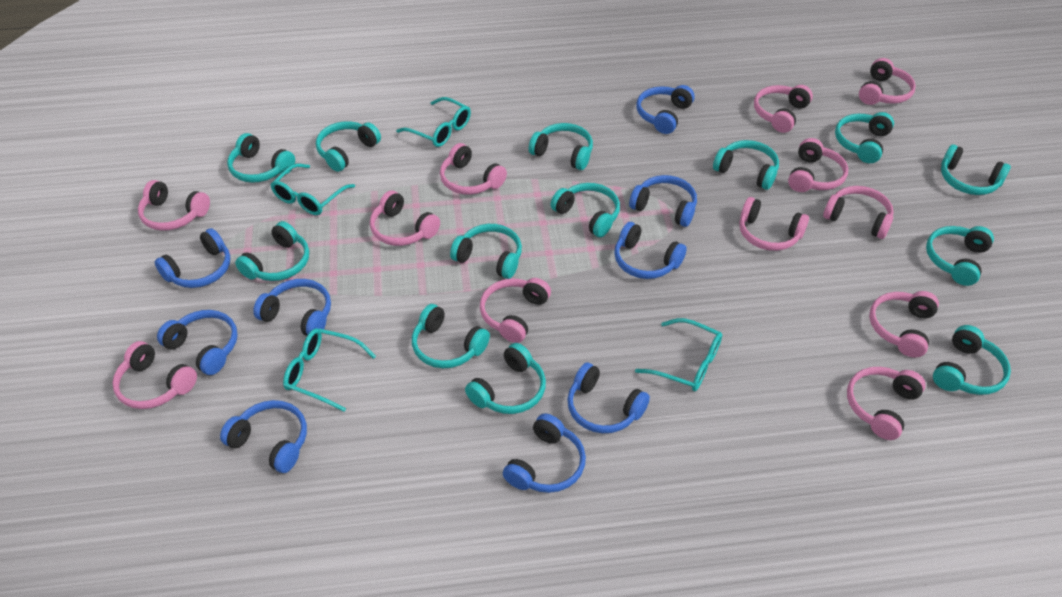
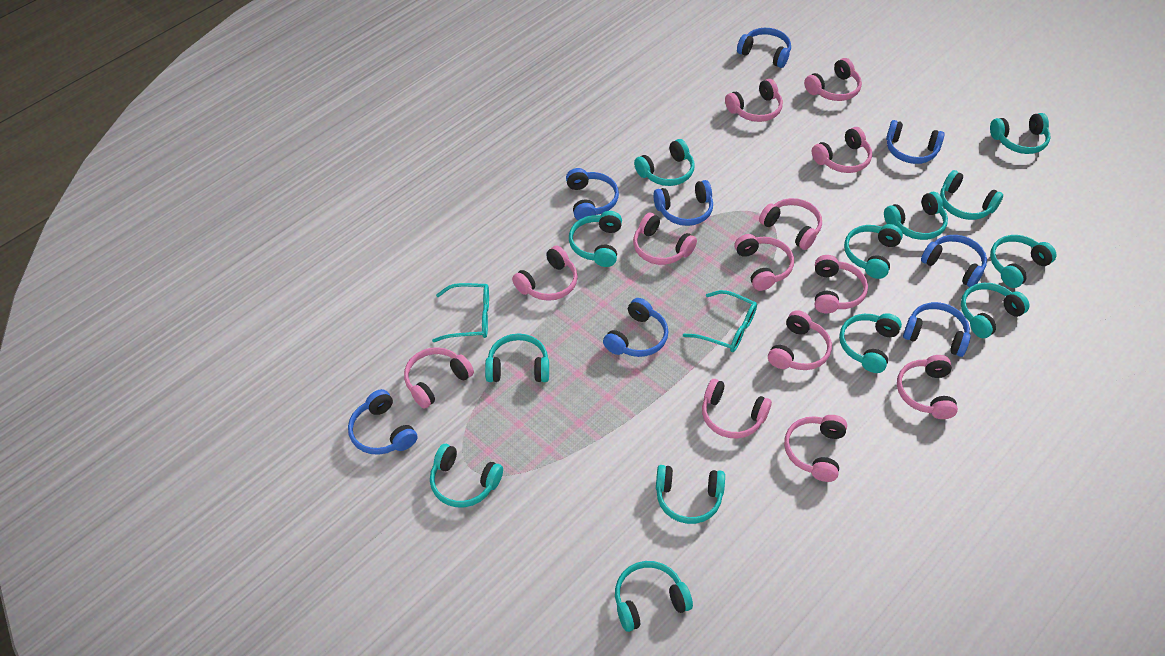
blue headphones: 9 -> 8
pink headphones: 12 -> 13
turquoise glasses: 4 -> 2

